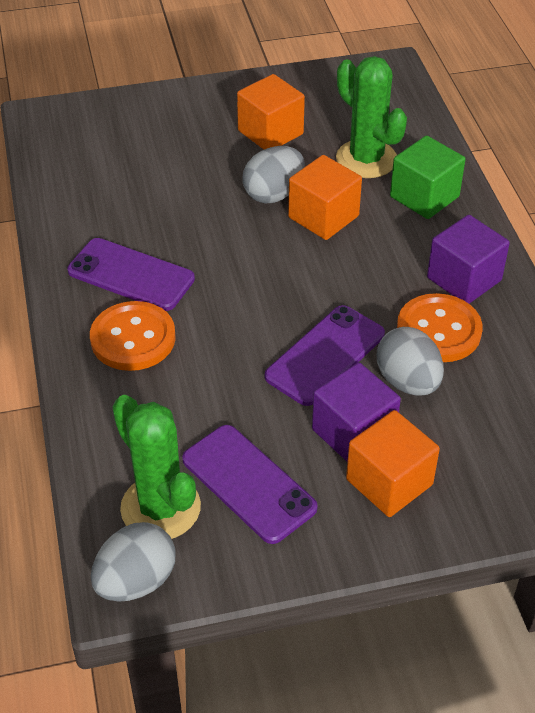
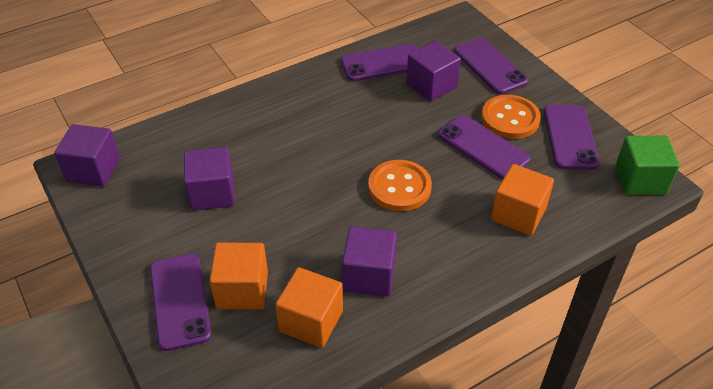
green cactus: 2 -> 0
grey egg: 3 -> 0
purple cube: 2 -> 4
purple phone: 3 -> 5

